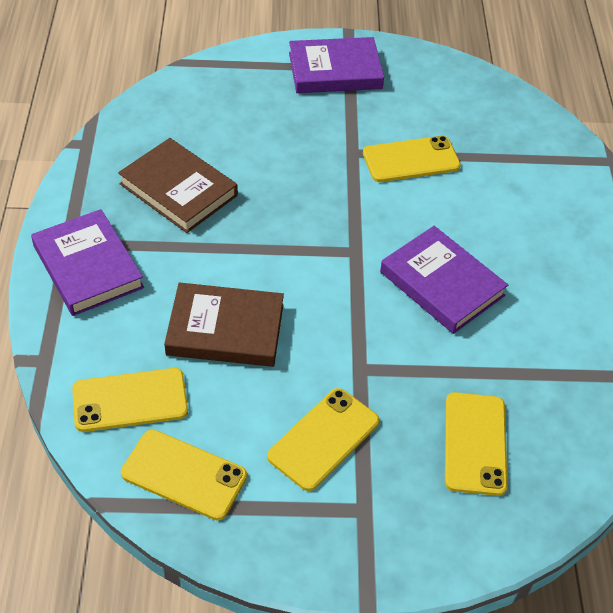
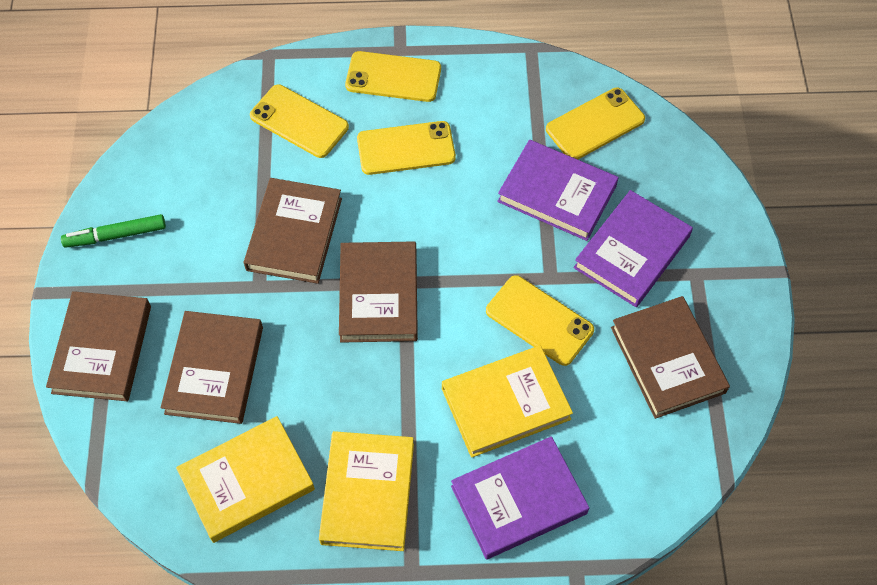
brown book: 2 -> 5
green marker: 0 -> 1
yellow book: 0 -> 3

